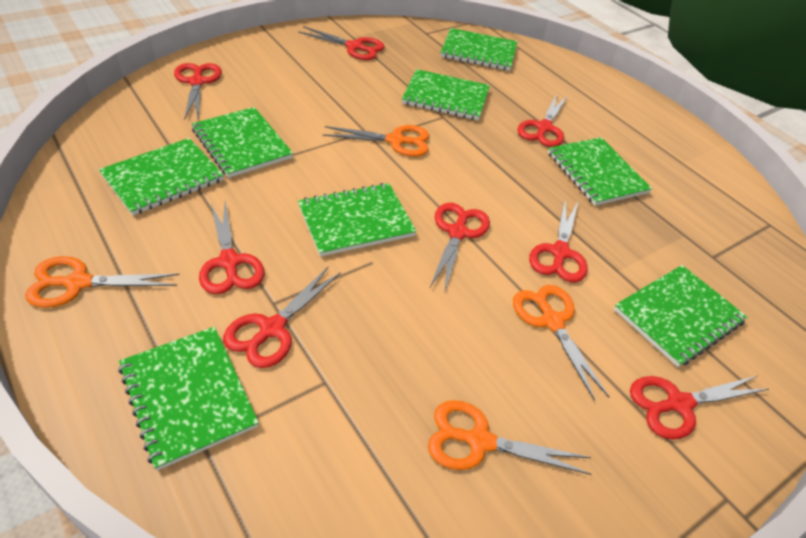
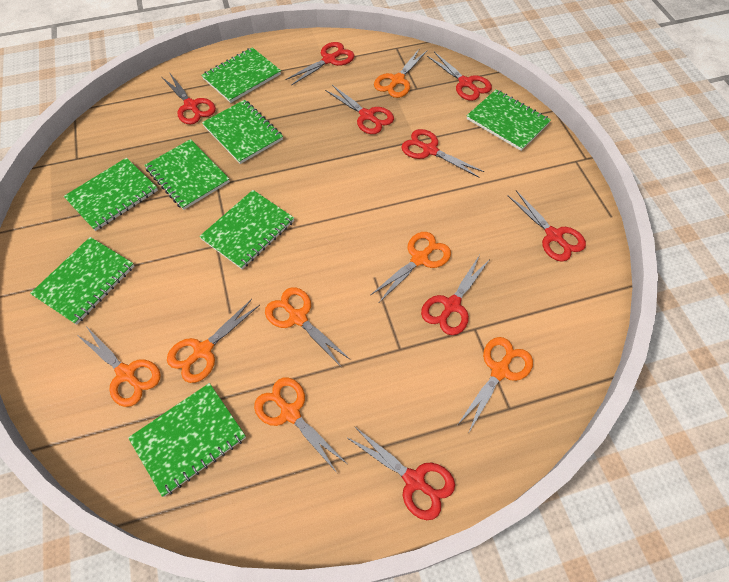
orange scissors: 4 -> 7

